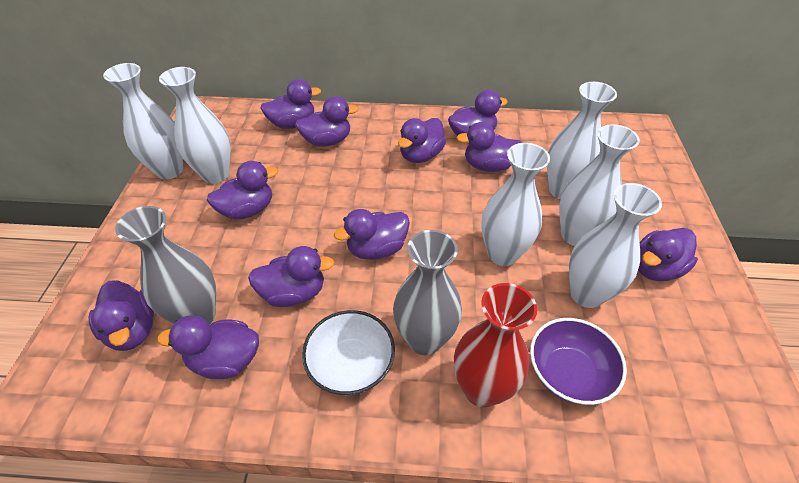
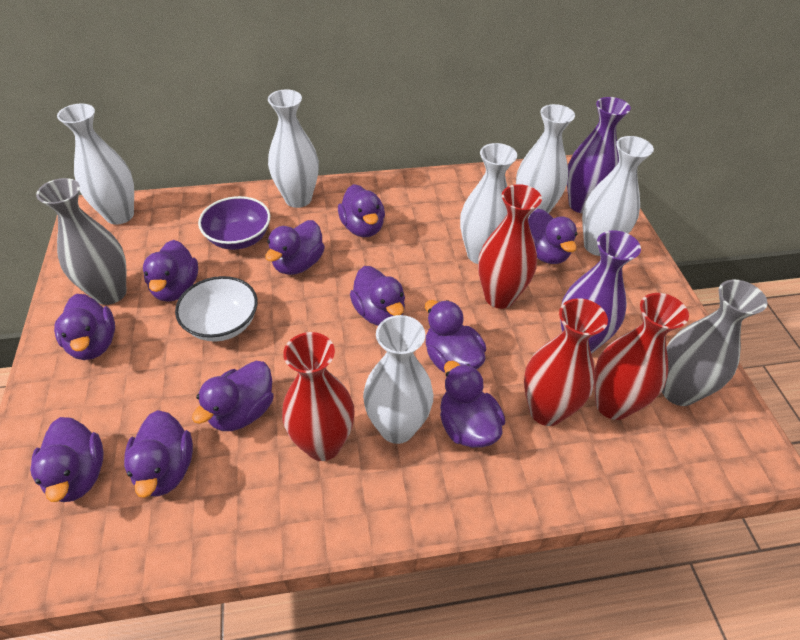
purple vase: 0 -> 2
red vase: 1 -> 4

